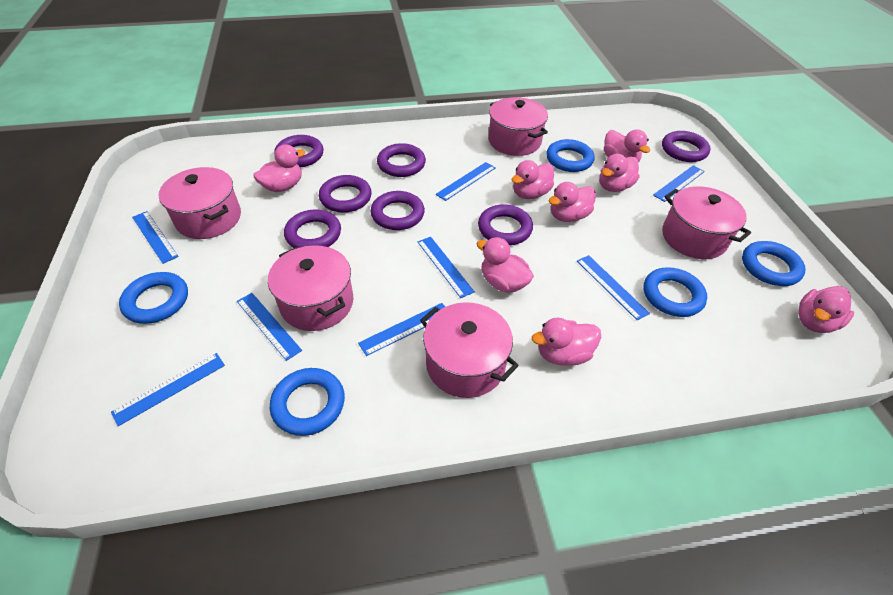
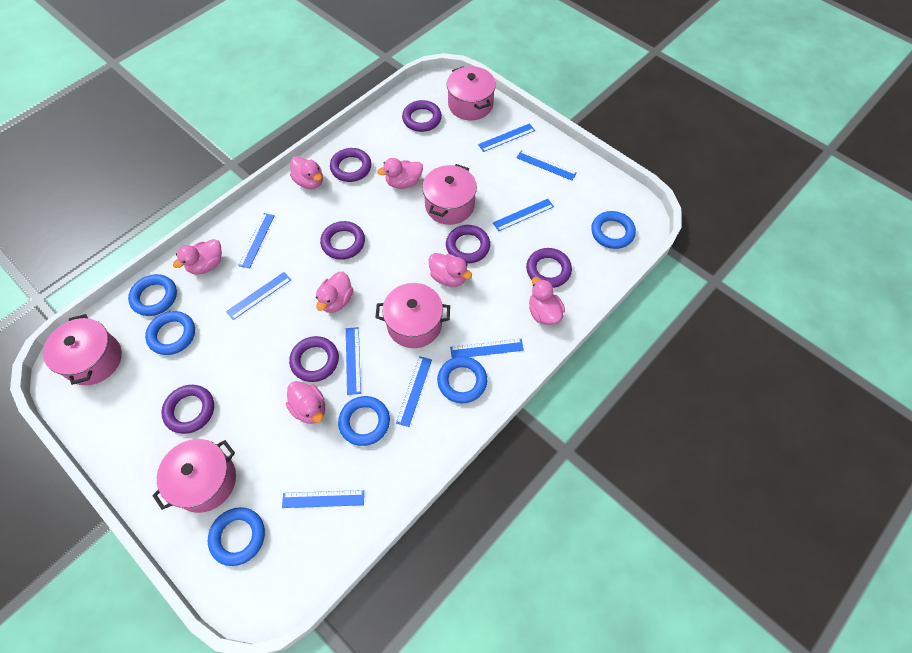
blue ring: 5 -> 6
blue ruler: 8 -> 9
pink duck: 8 -> 7

